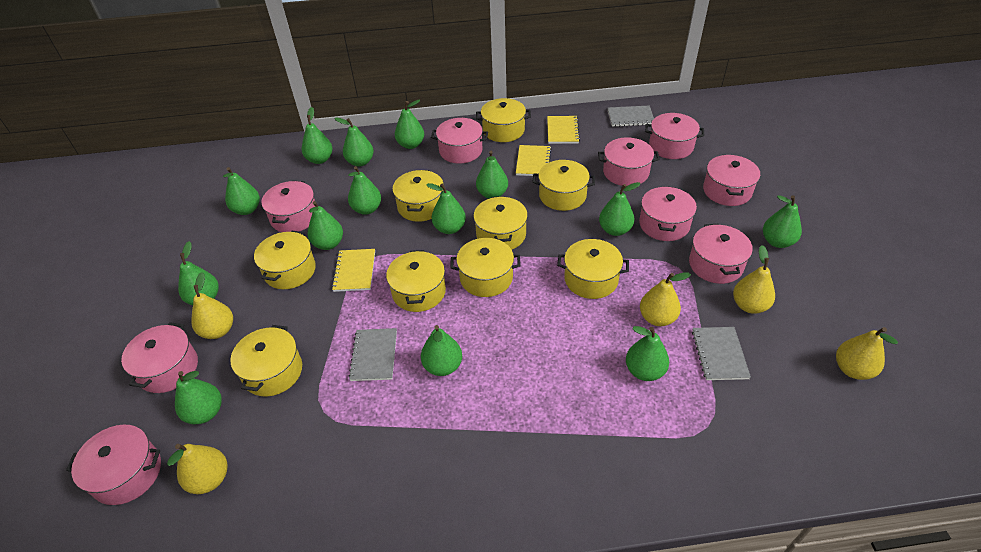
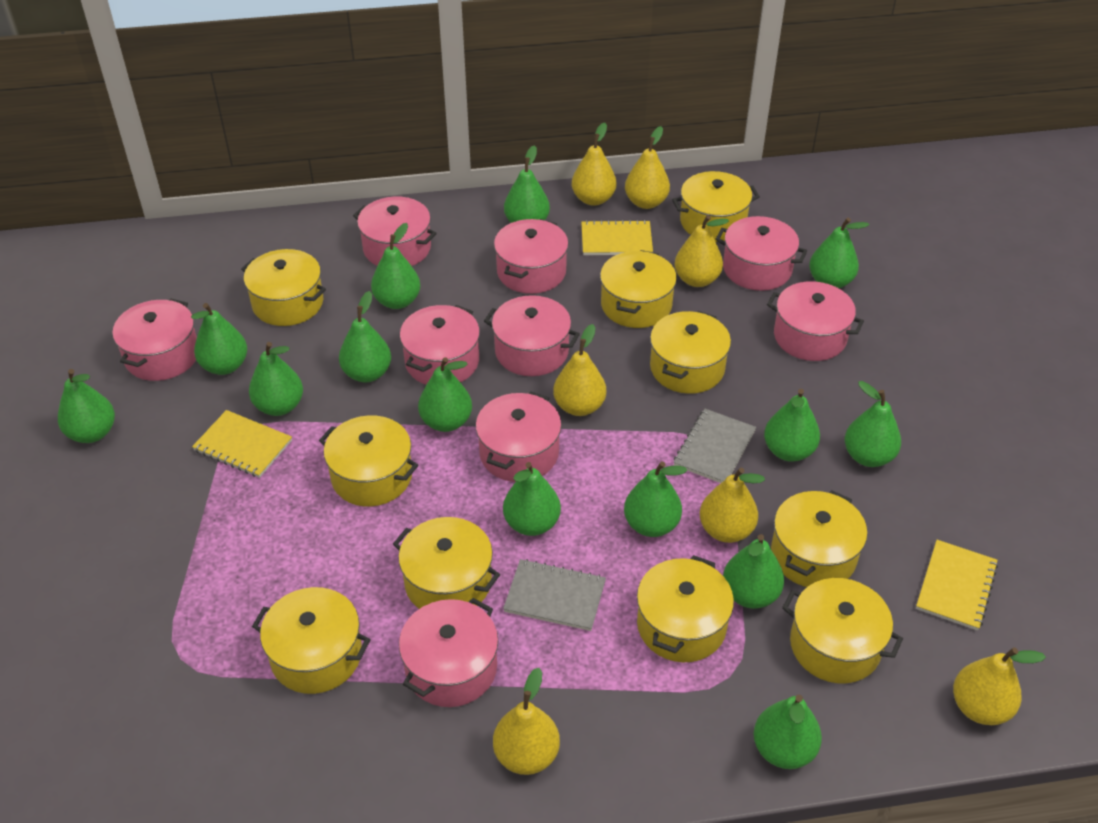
grey notebook: 3 -> 2
yellow pear: 5 -> 7
yellow pot: 9 -> 10

